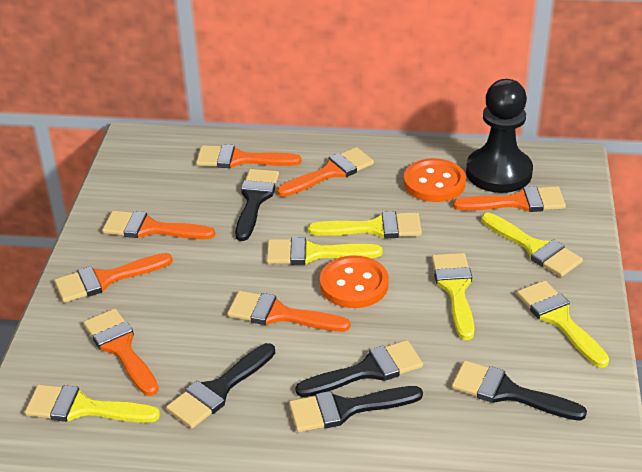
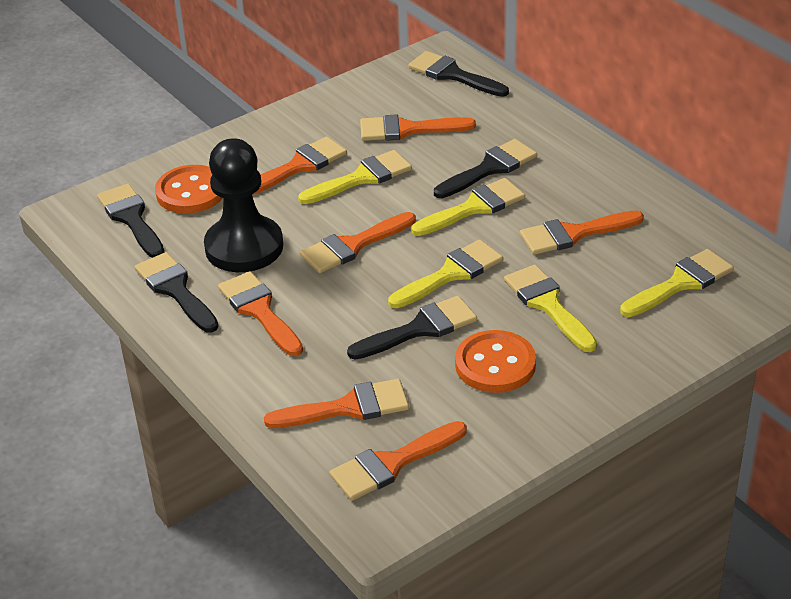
yellow brush: 6 -> 5

